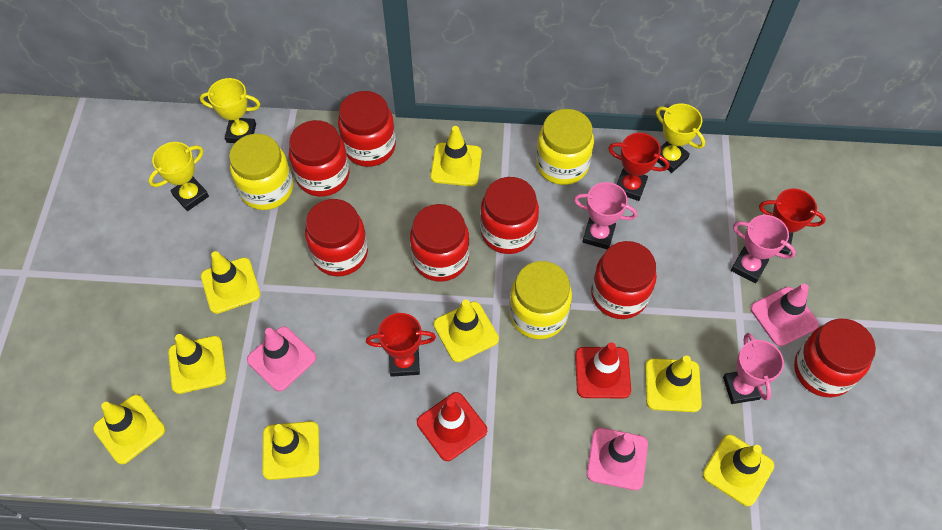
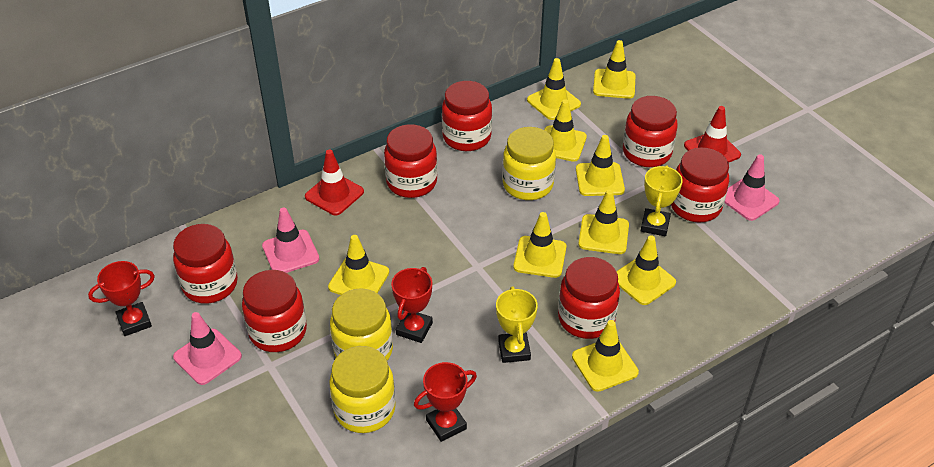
pink trophy: 3 -> 0
yellow traffic cone: 8 -> 9
yellow trophy: 3 -> 2

